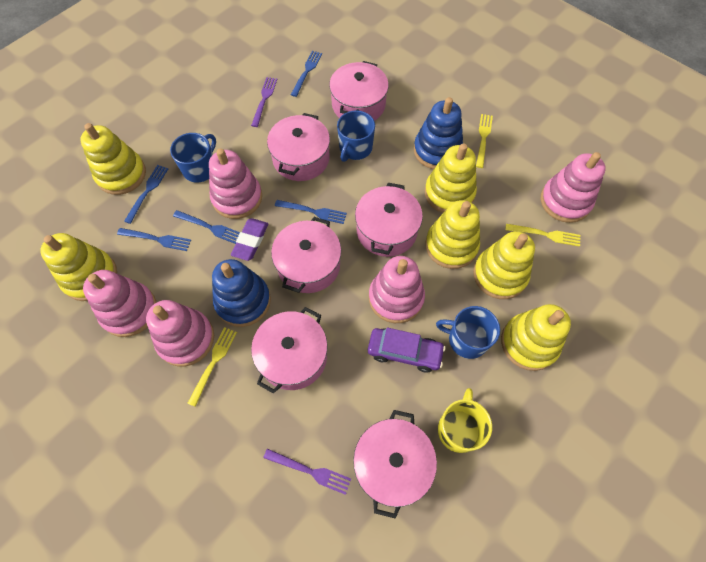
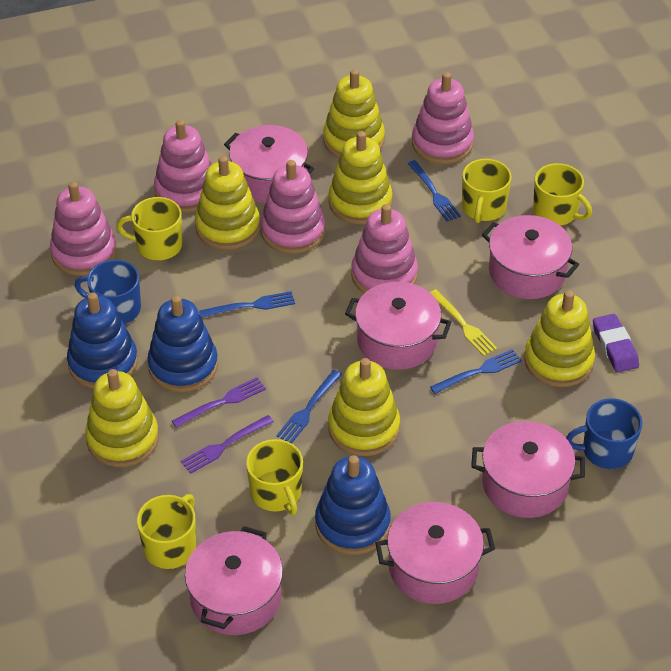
blue fork: 5 -> 4
blue mug: 3 -> 2
blue stacking toy: 2 -> 3
purple car: 1 -> 0
yellow fork: 3 -> 1
yellow mug: 1 -> 5

